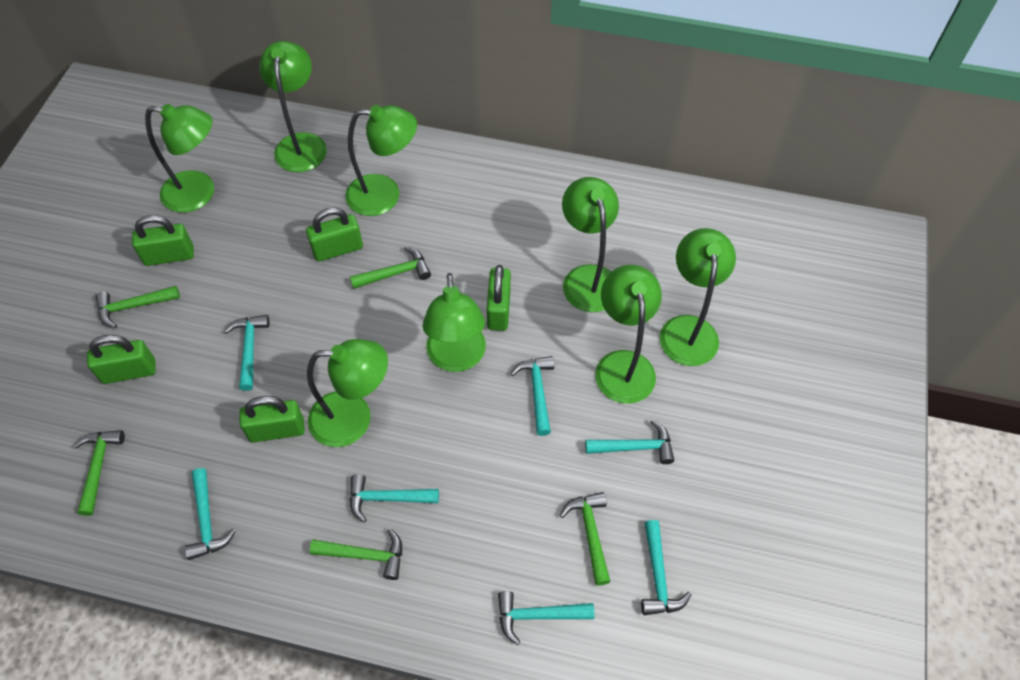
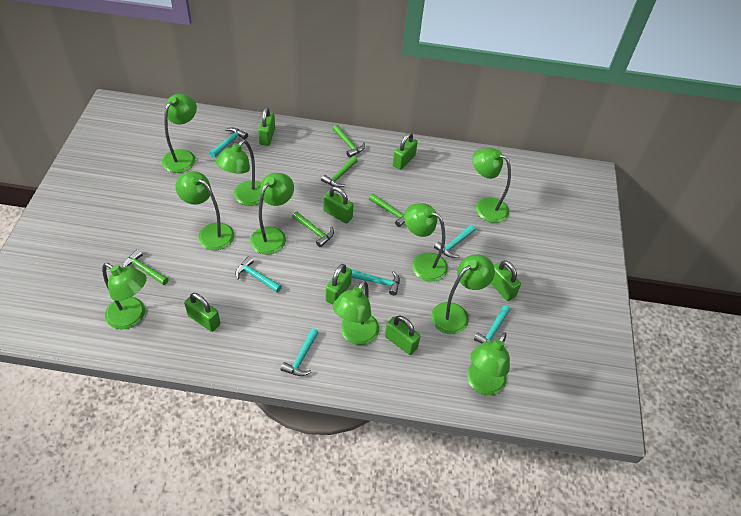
green lamp: 8 -> 10
green padlock: 5 -> 7
turquoise hammer: 7 -> 6

